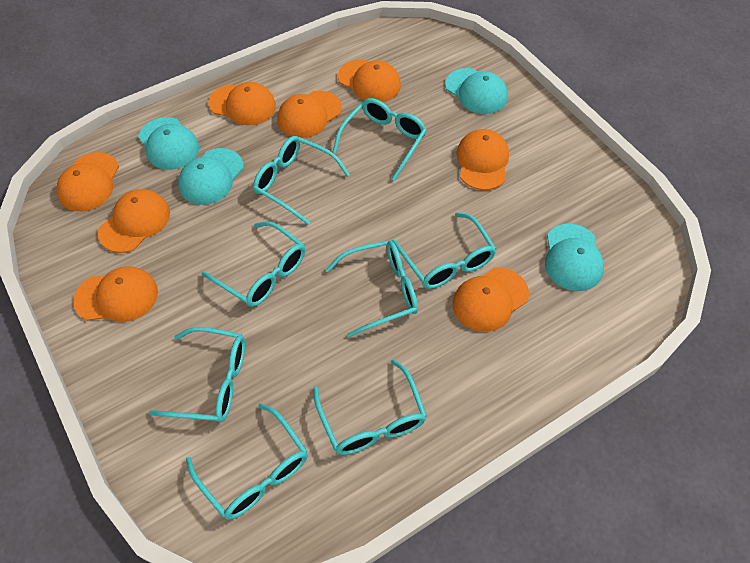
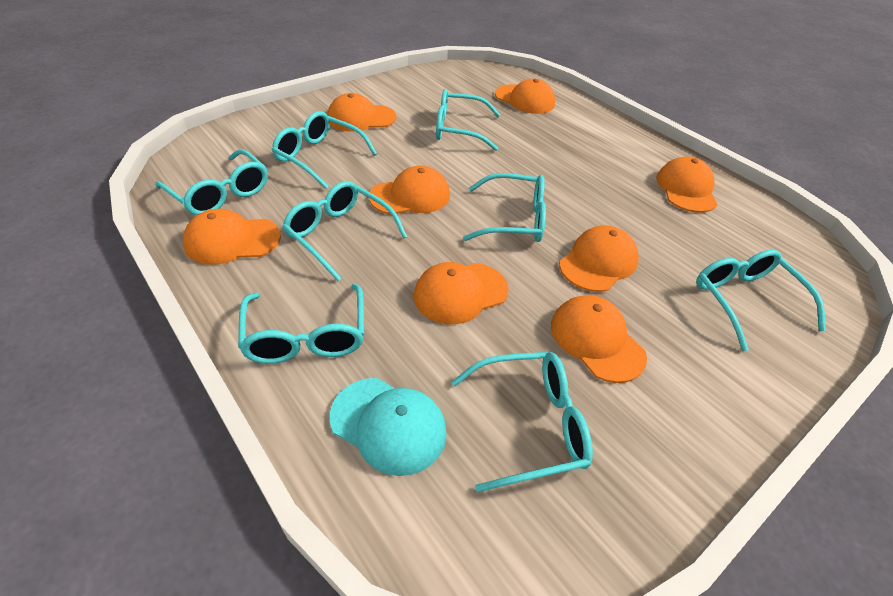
turquoise cap: 4 -> 1

